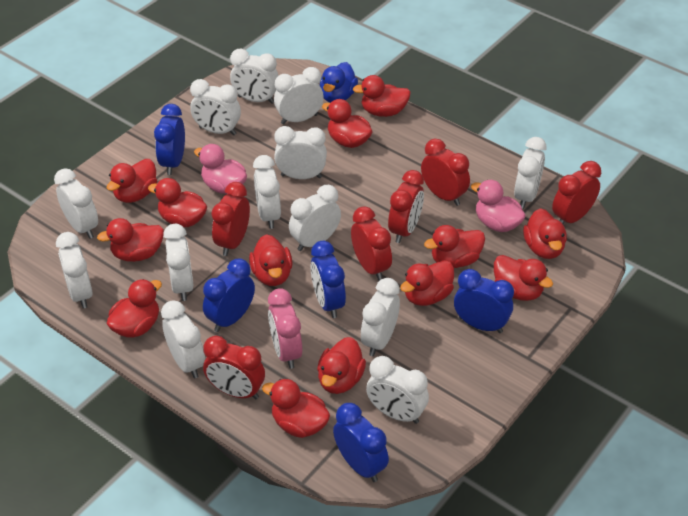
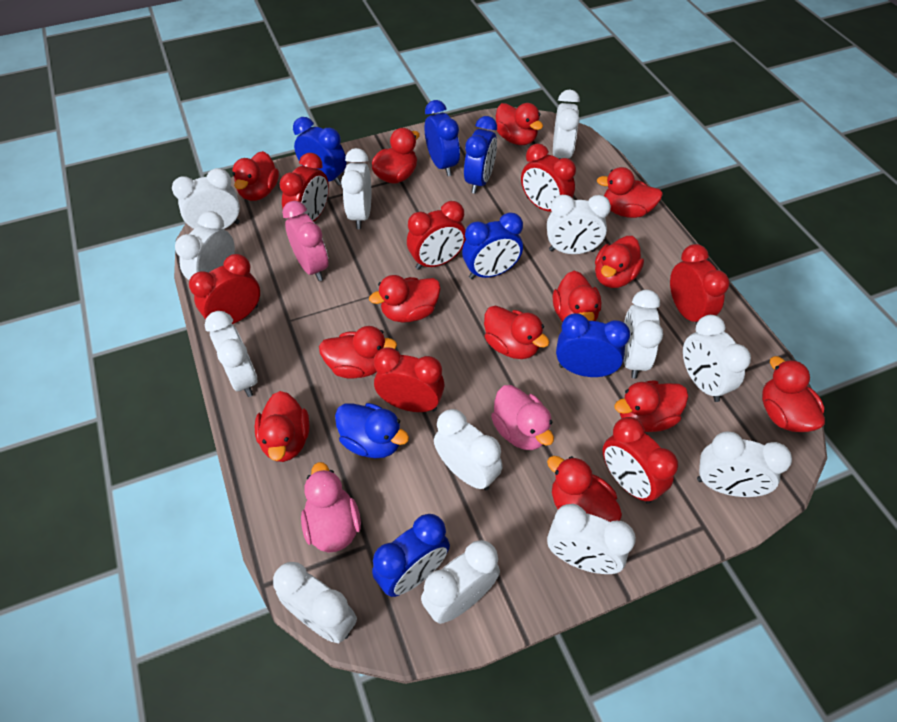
blue clock: 5 -> 6
red clock: 6 -> 7

